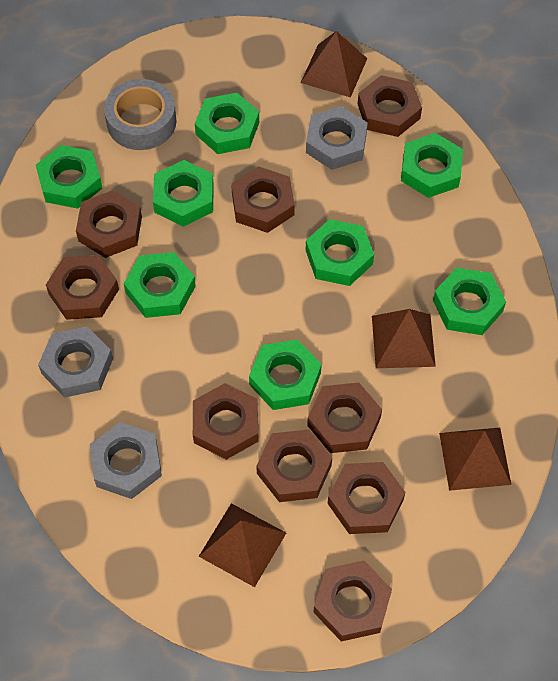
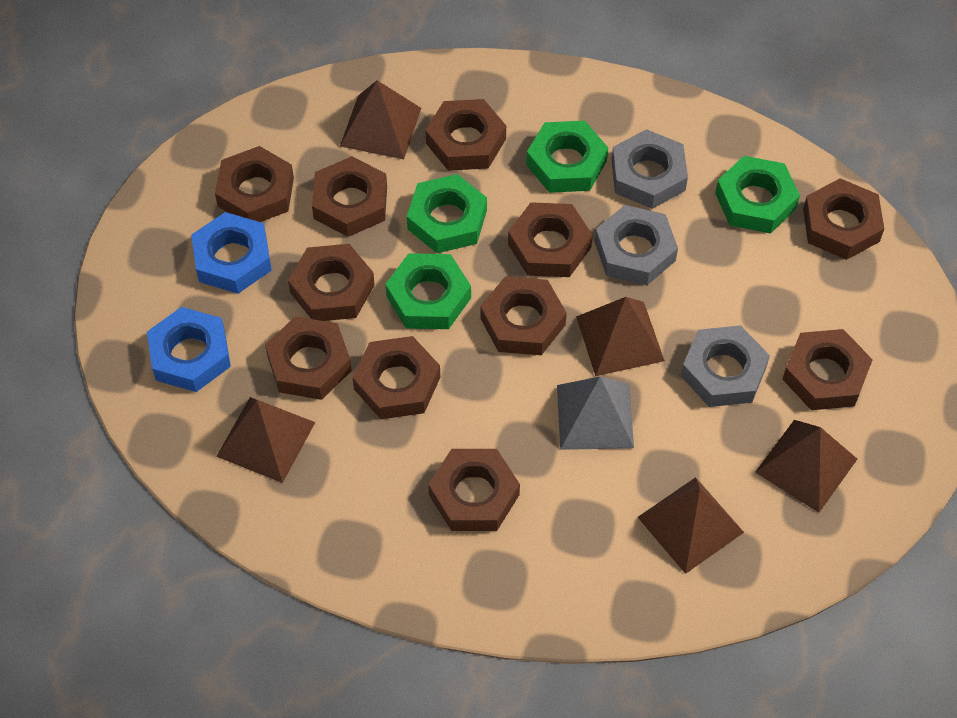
blue nut: 0 -> 2
brown nut: 9 -> 11
brown pyramid: 4 -> 5
green nut: 8 -> 4
grey pyramid: 0 -> 1
grey tape: 1 -> 0

